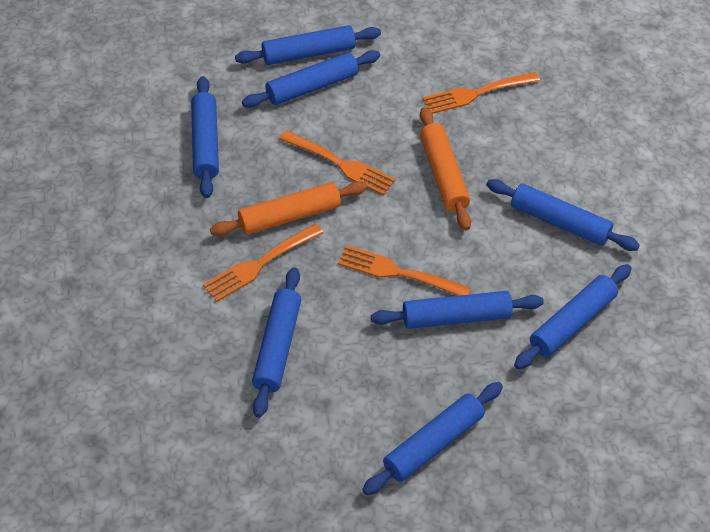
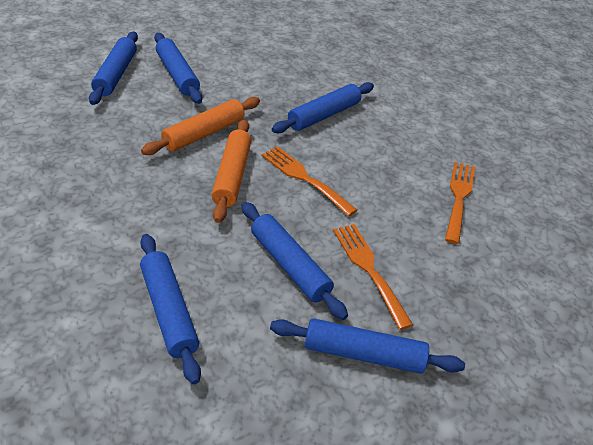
blue rolling pin: 8 -> 6
orange fork: 4 -> 3

